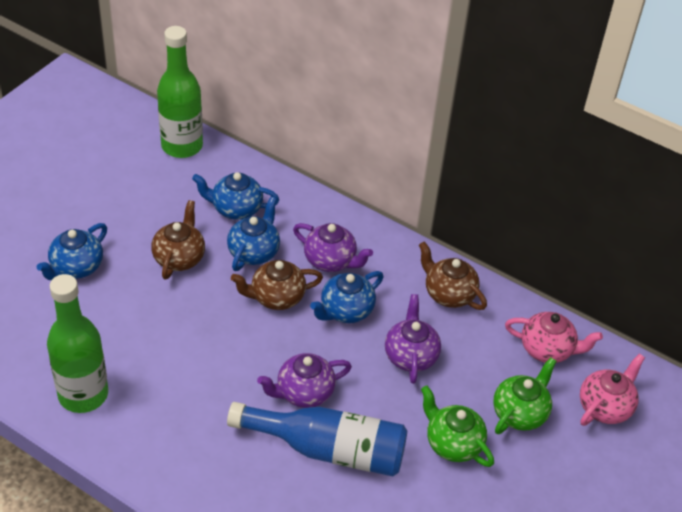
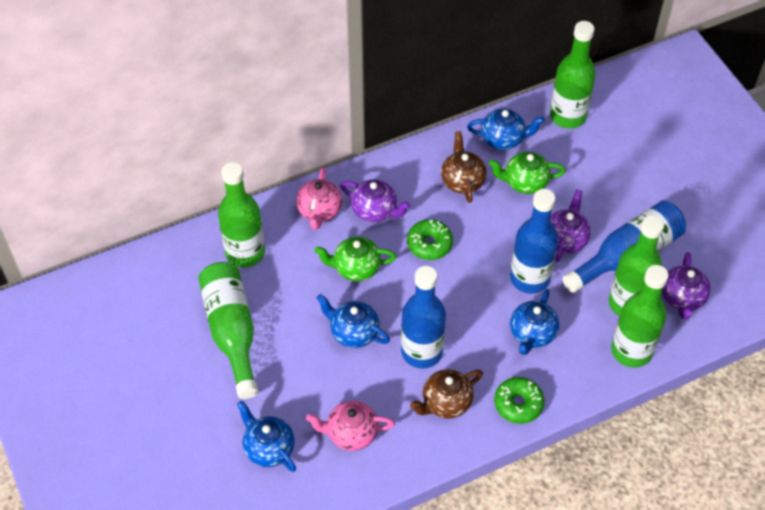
blue bottle: 1 -> 3
brown teapot: 3 -> 2
green bottle: 2 -> 5
green donut: 0 -> 2

